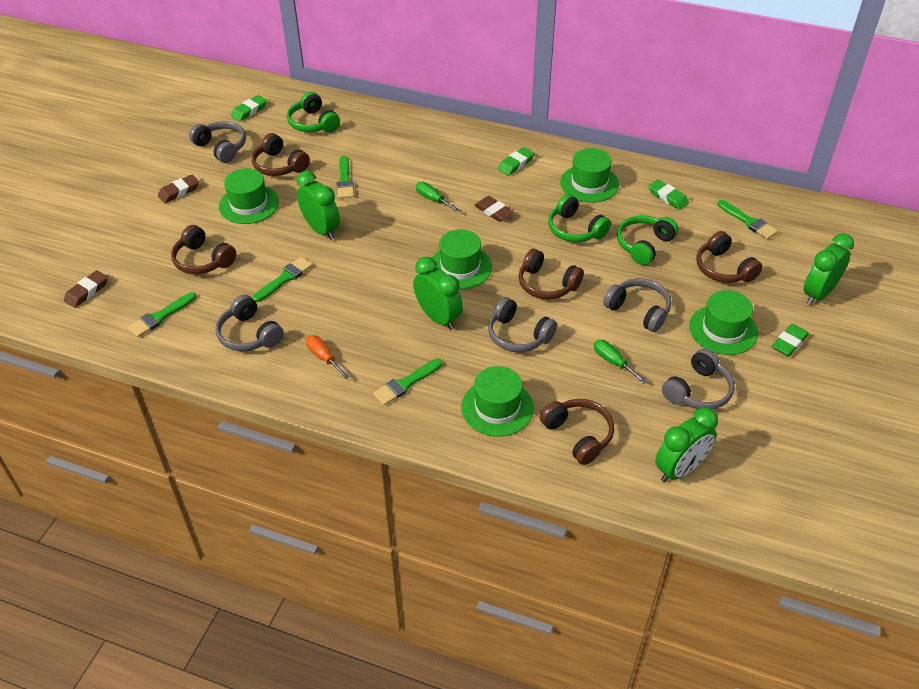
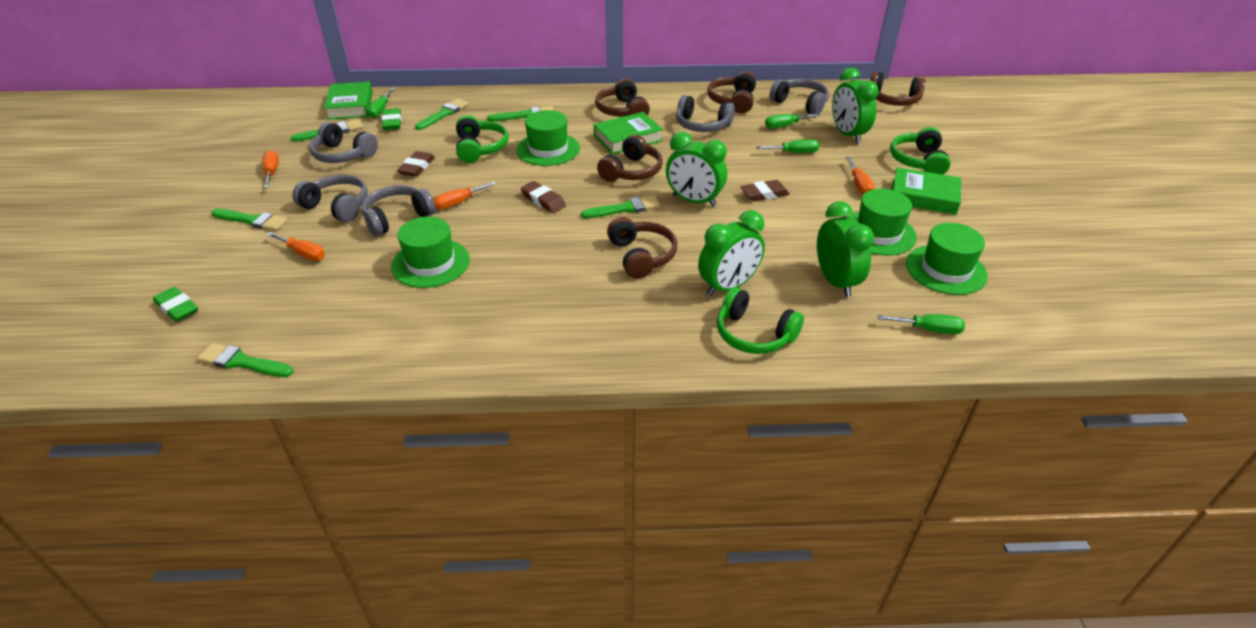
green book: 0 -> 3
green brush: 5 -> 6
green eraser: 4 -> 2
green hat: 5 -> 4
green screwdriver: 2 -> 4
orange screwdriver: 1 -> 4

